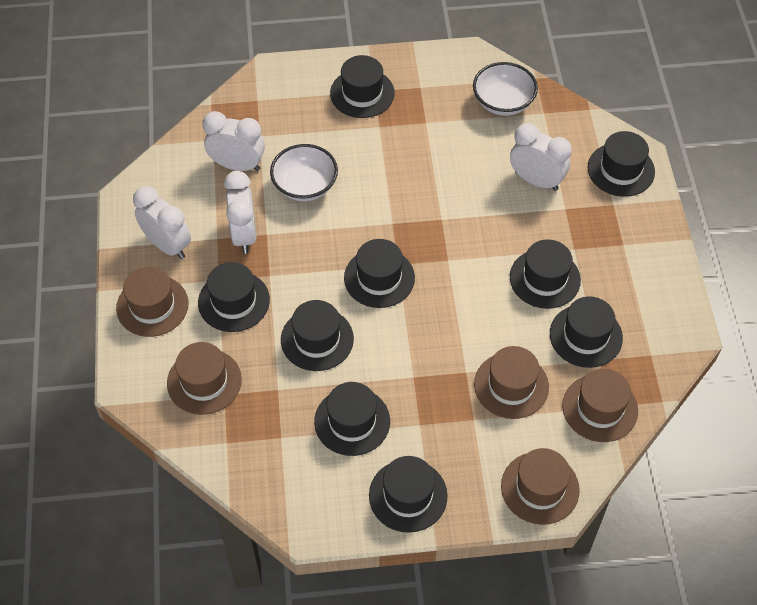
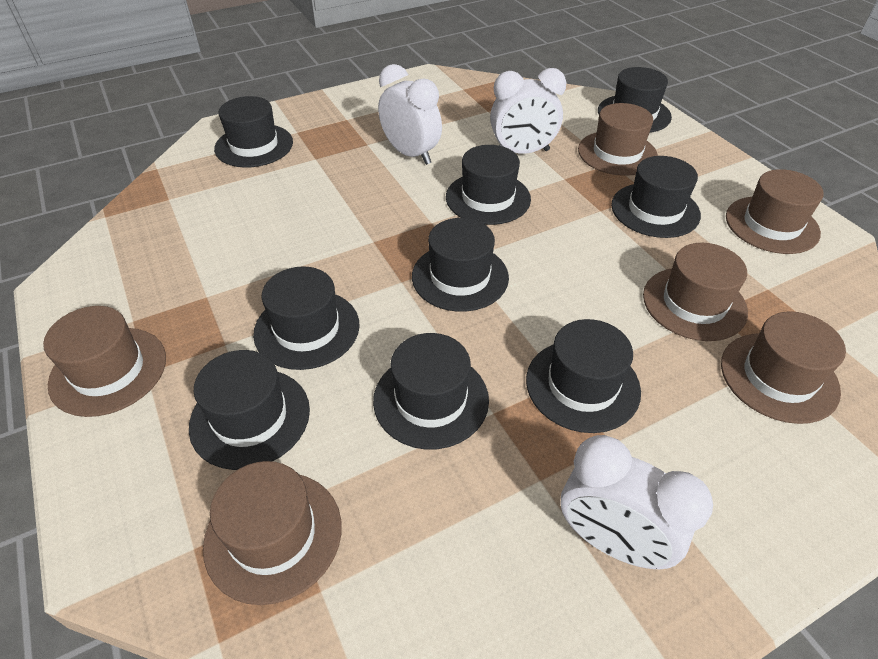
brown hat: 5 -> 6
white bowl: 2 -> 0
white clock: 4 -> 3

